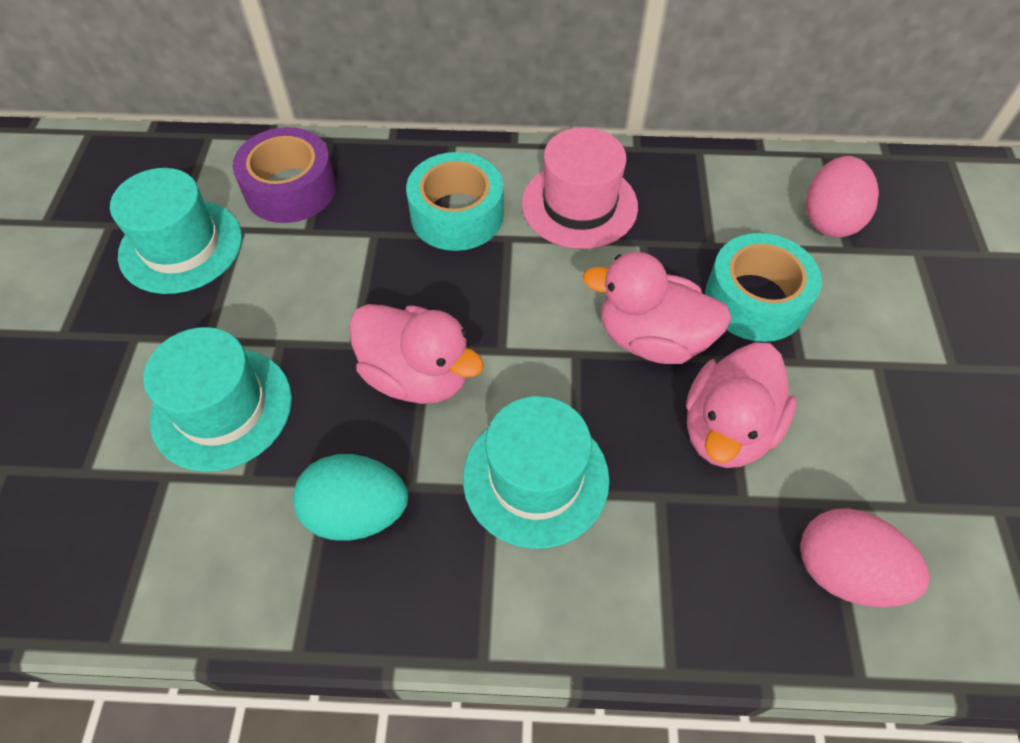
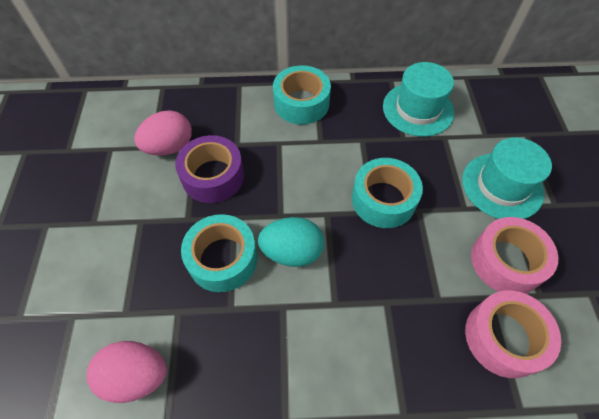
pink duck: 3 -> 0
pink hat: 1 -> 0
pink tape: 0 -> 2
turquoise hat: 3 -> 2
turquoise tape: 2 -> 3

